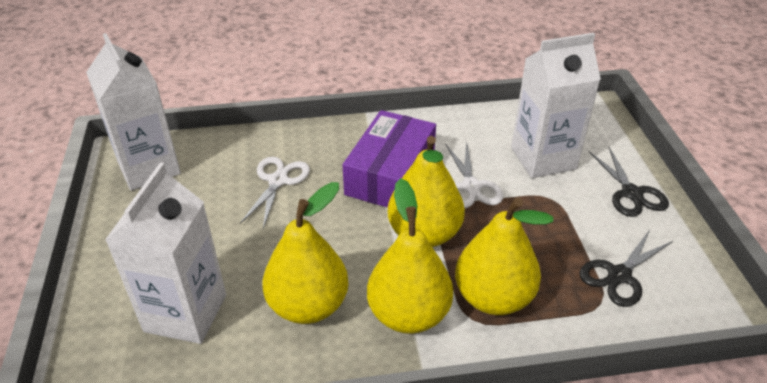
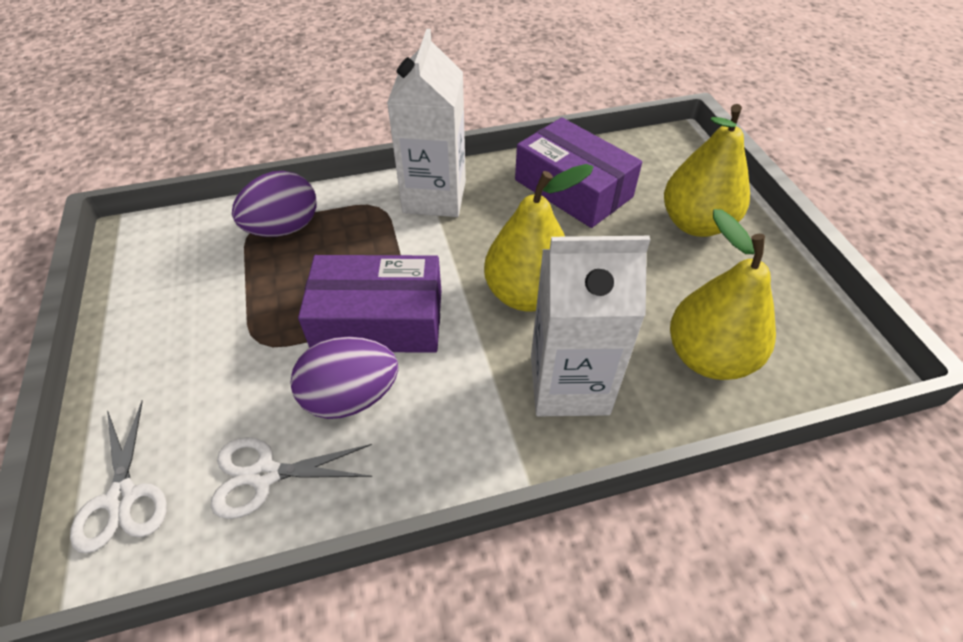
black scissors: 2 -> 0
purple box: 1 -> 2
purple egg: 0 -> 2
white carton: 3 -> 2
yellow pear: 4 -> 3

